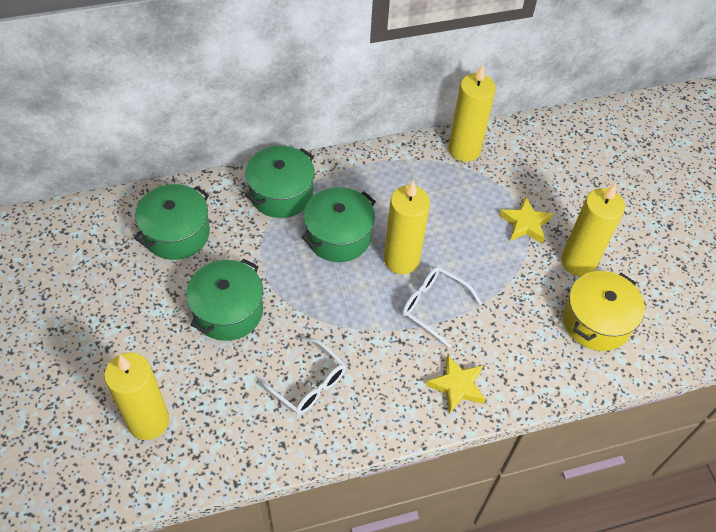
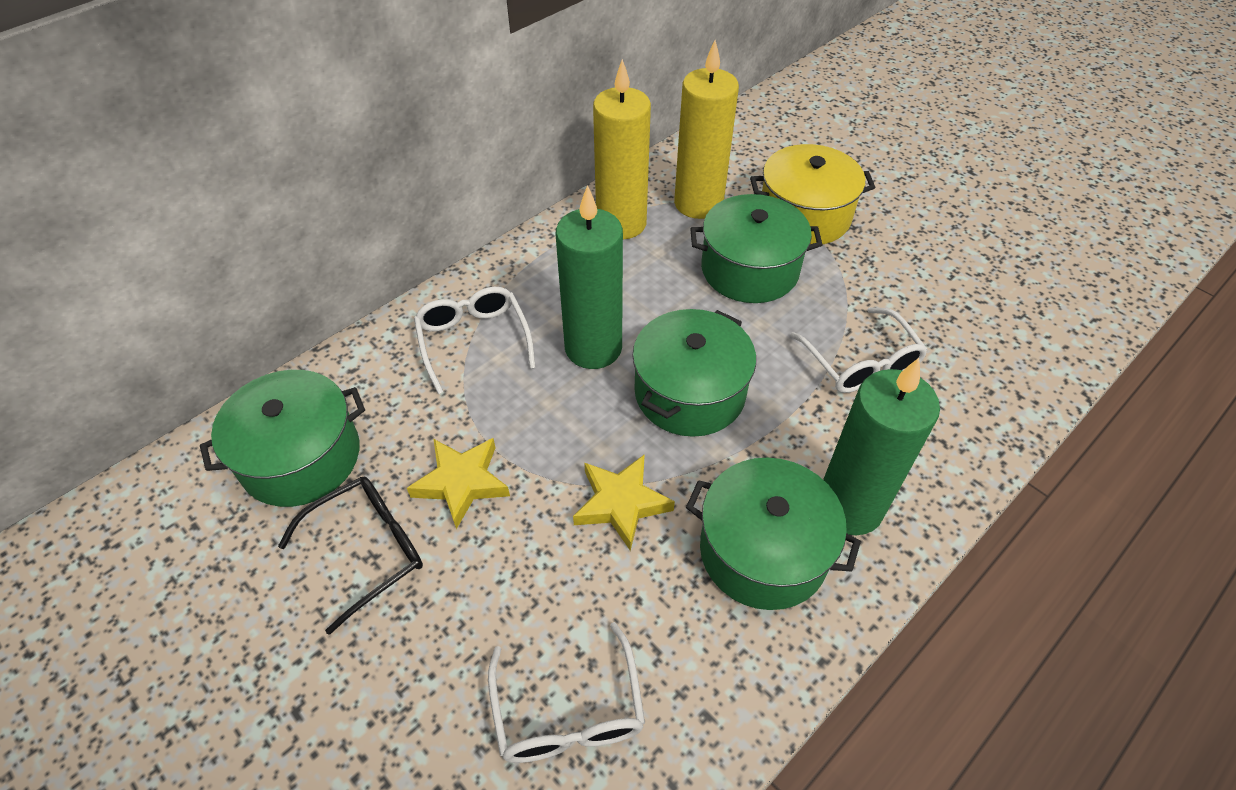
black glasses: 0 -> 1
green candle: 0 -> 2
white glasses: 2 -> 3
yellow candle: 4 -> 2

